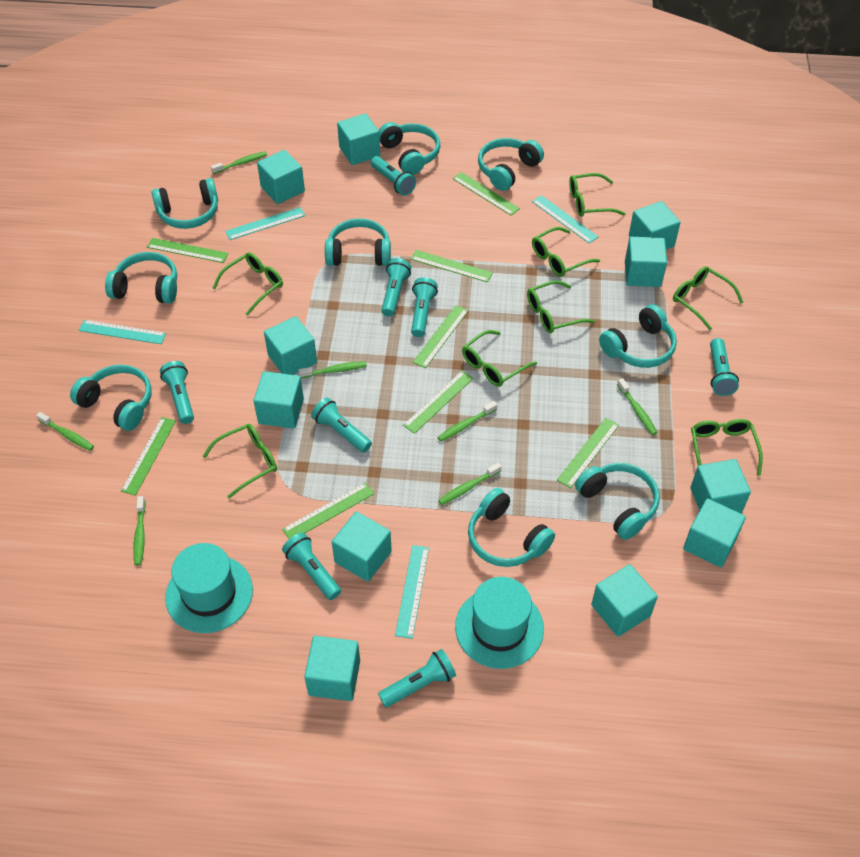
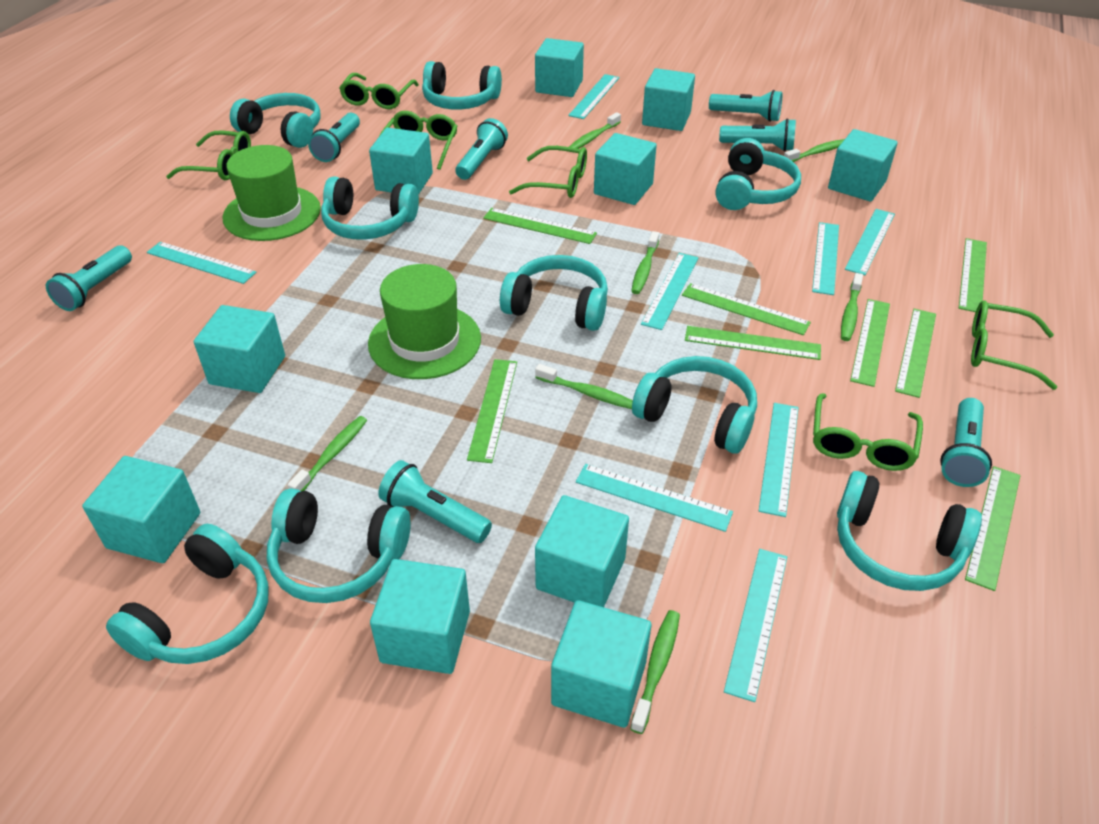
green glasses: 8 -> 6
green hat: 0 -> 2
turquoise cube: 11 -> 10
turquoise flashlight: 8 -> 7
turquoise hat: 2 -> 0
turquoise ruler: 4 -> 8

